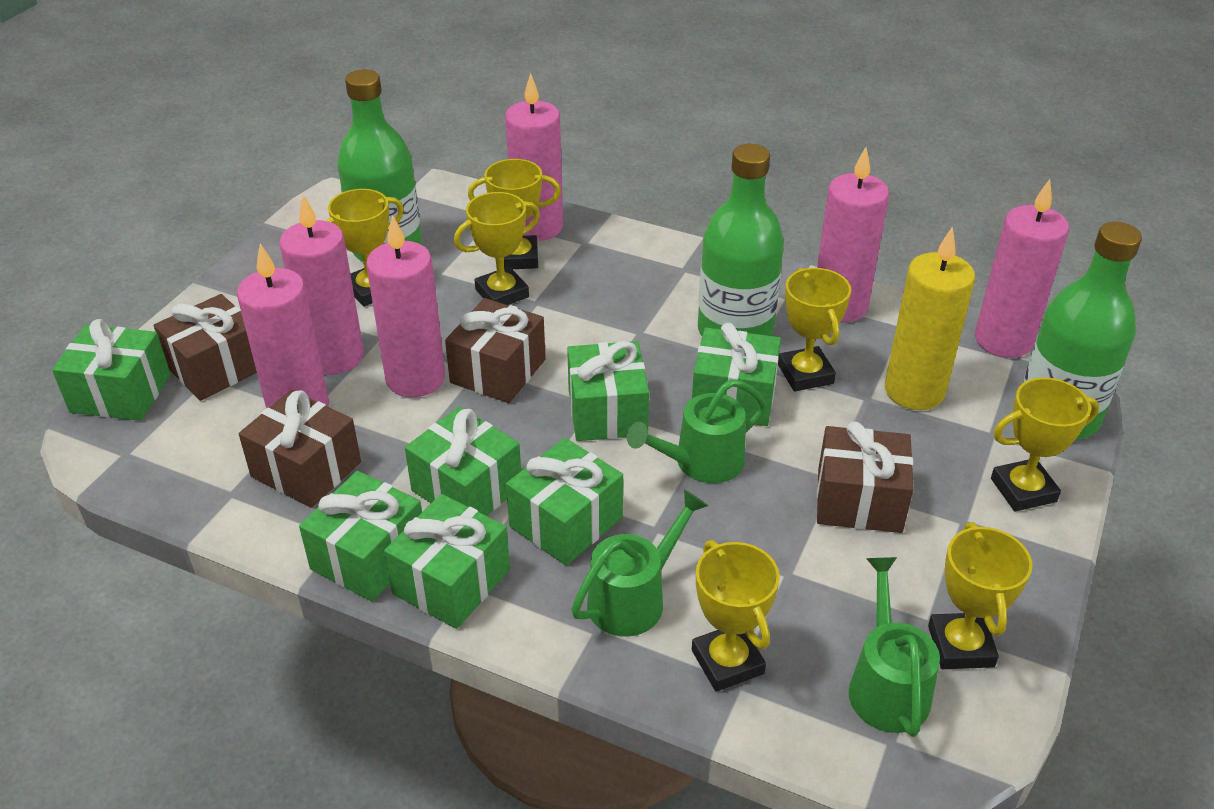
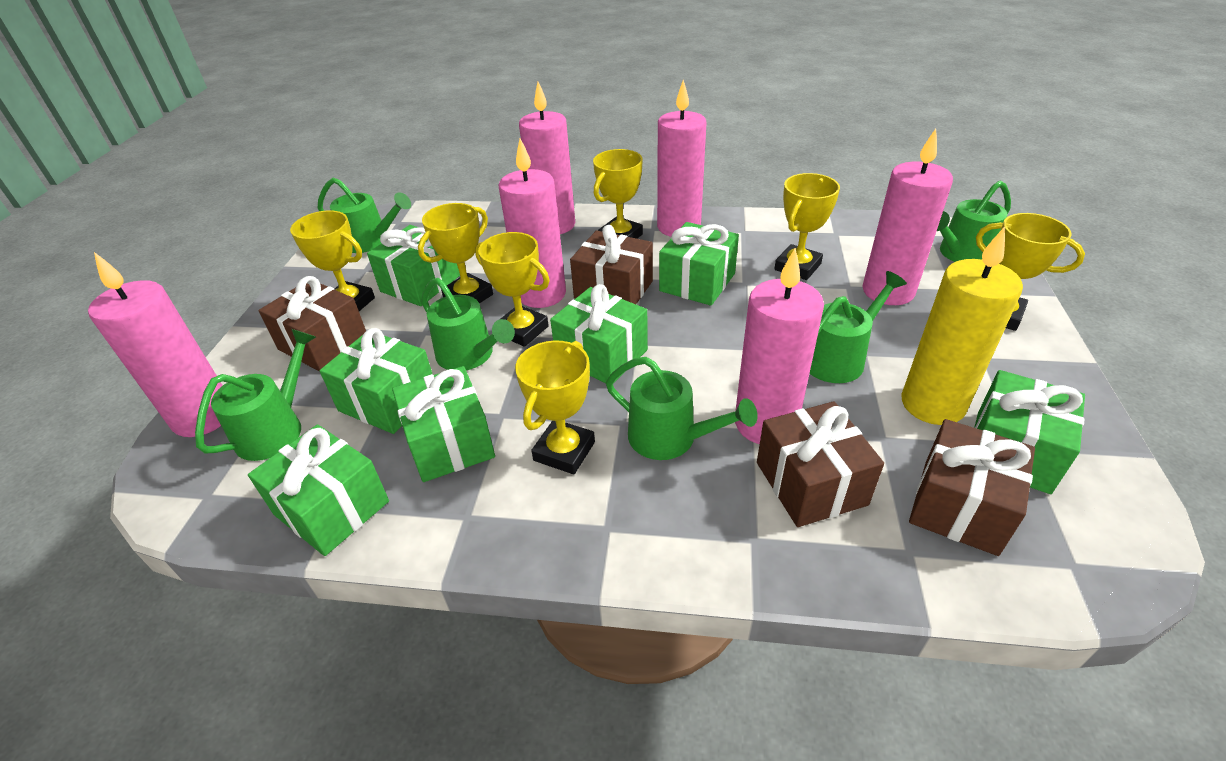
green bottle: 3 -> 0
green watering can: 3 -> 6

